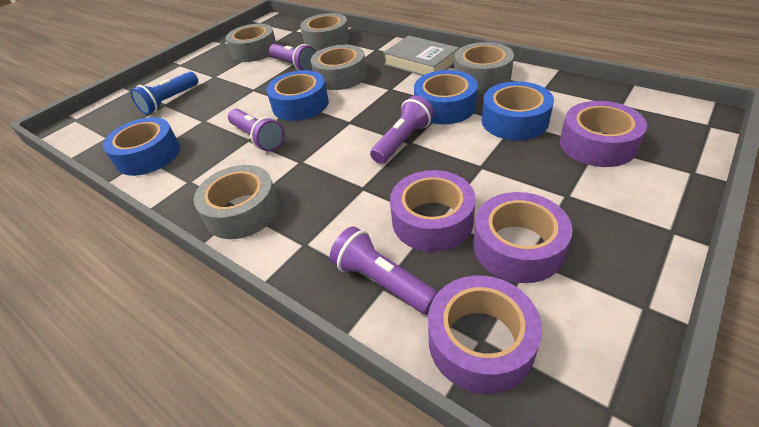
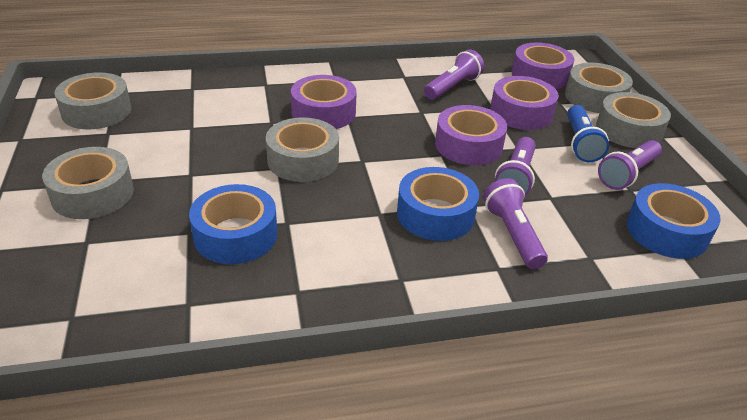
blue tape: 4 -> 3
grey book: 1 -> 0

